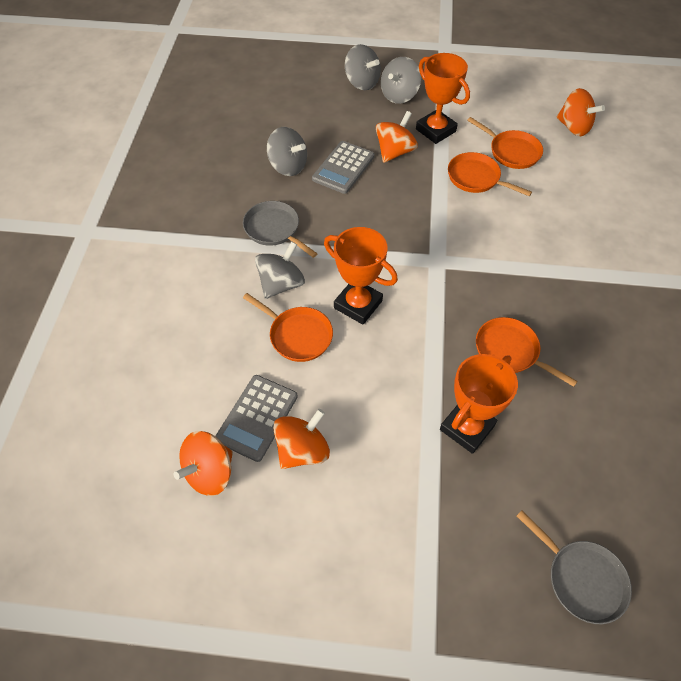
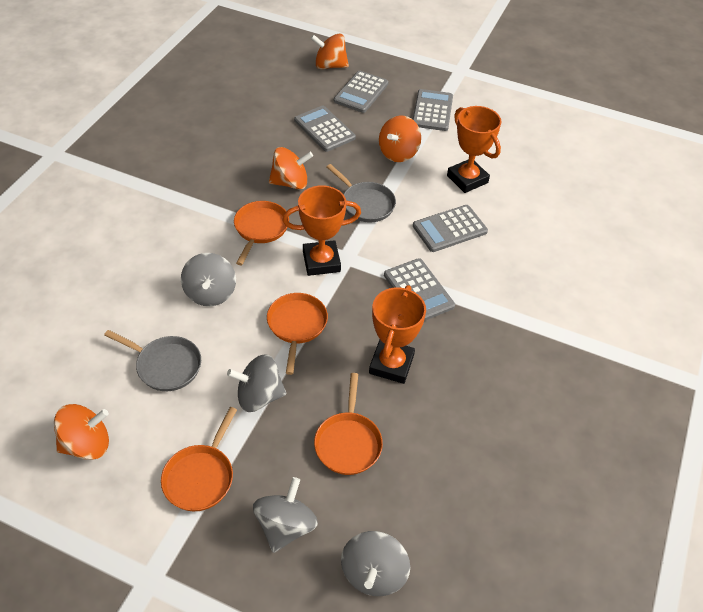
grey calculator: 2 -> 5

